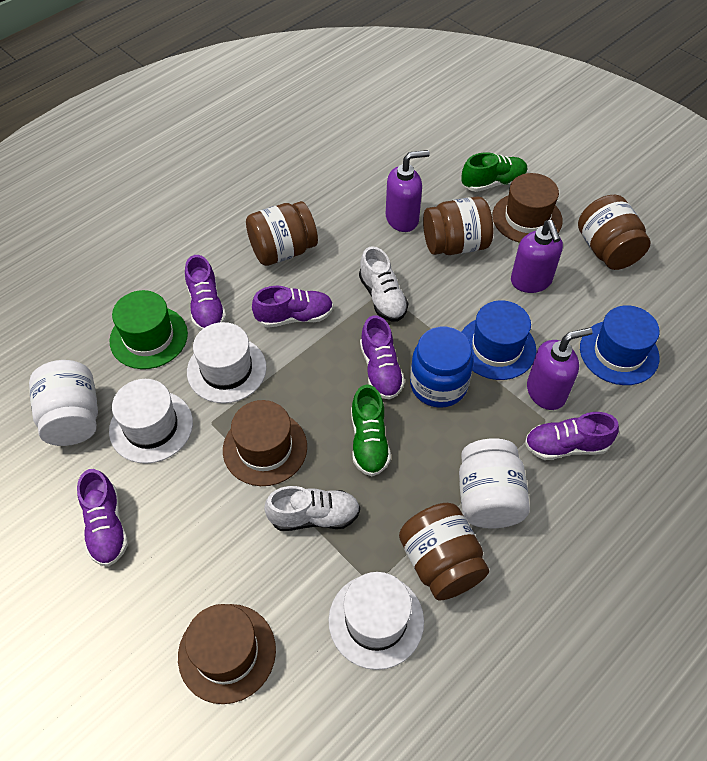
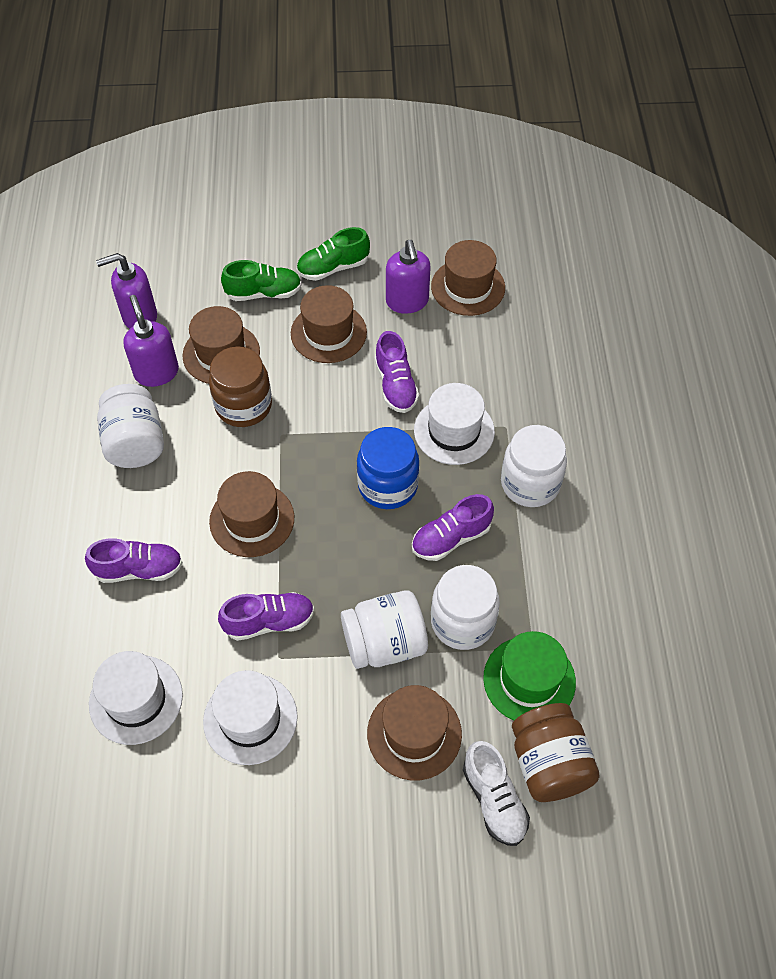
blue hat: 2 -> 0
brown hat: 3 -> 5
brown jar: 4 -> 2
purple shoe: 5 -> 4
white jar: 2 -> 4
white shoe: 2 -> 1

